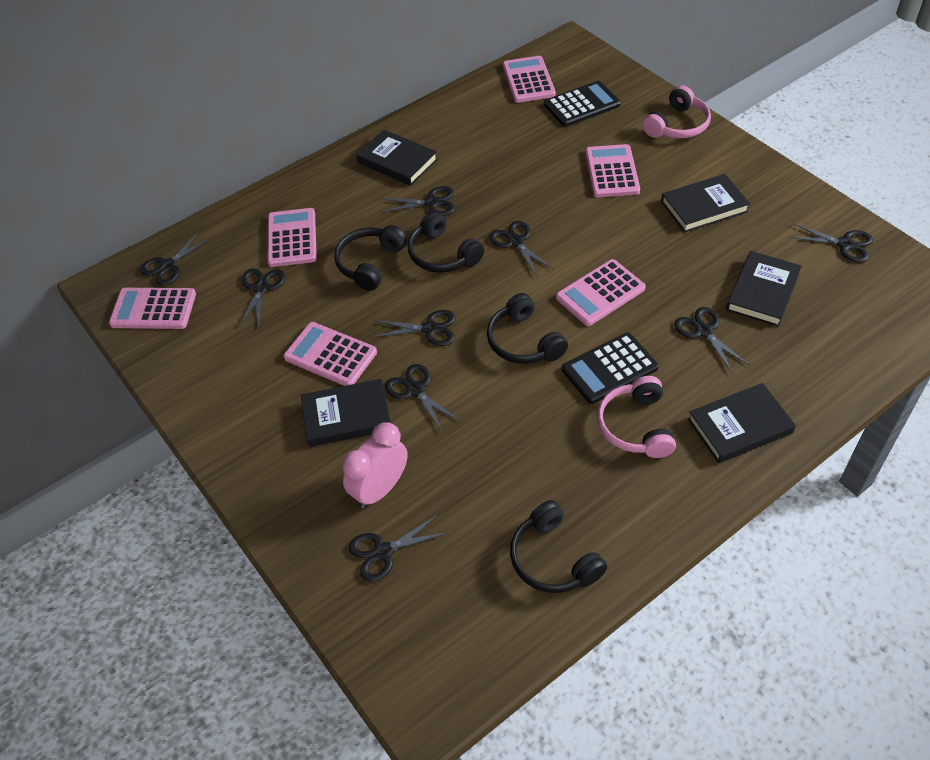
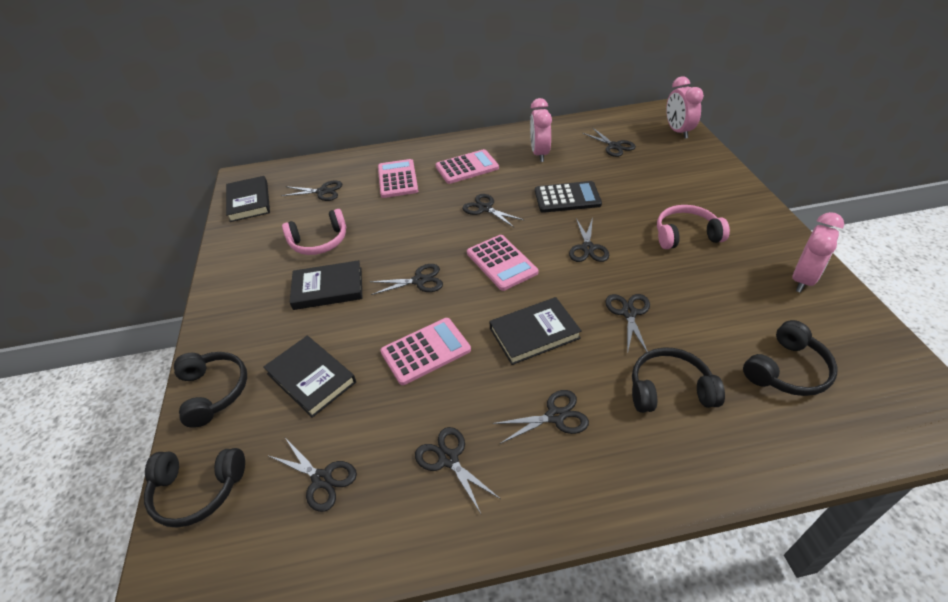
black book: 5 -> 4
black calculator: 2 -> 1
pink calculator: 6 -> 4
pink clock: 1 -> 3

